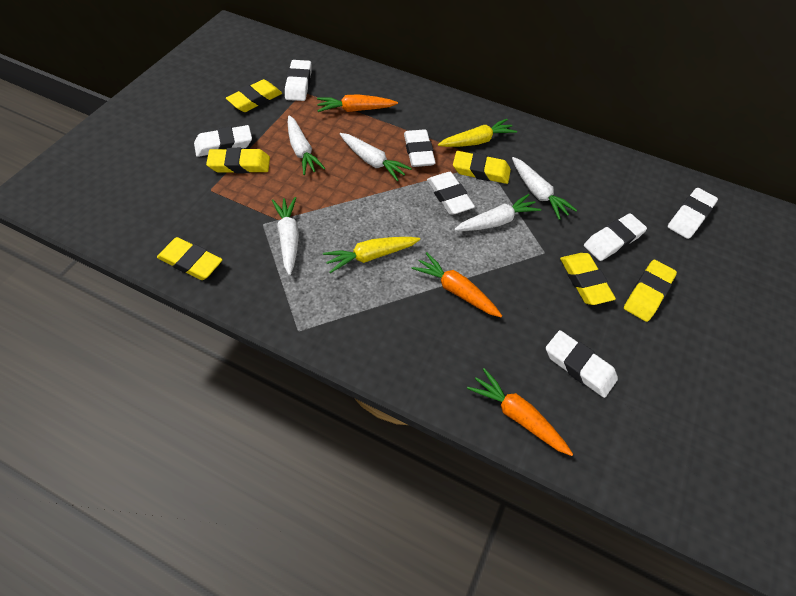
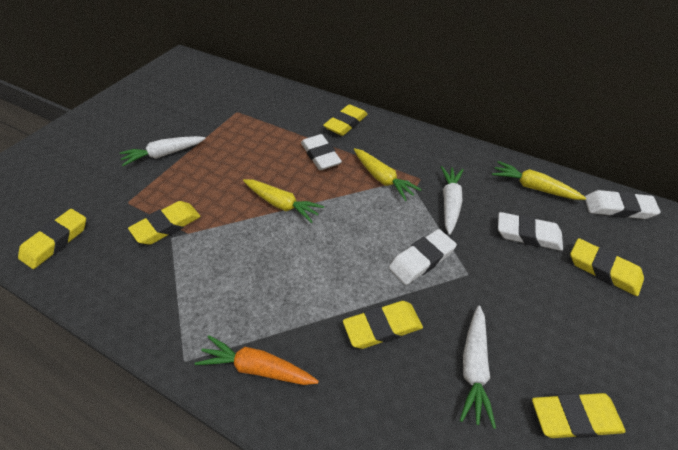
orange carrot: 3 -> 1
white carrot: 5 -> 3
white eraser: 7 -> 4
yellow carrot: 2 -> 3

